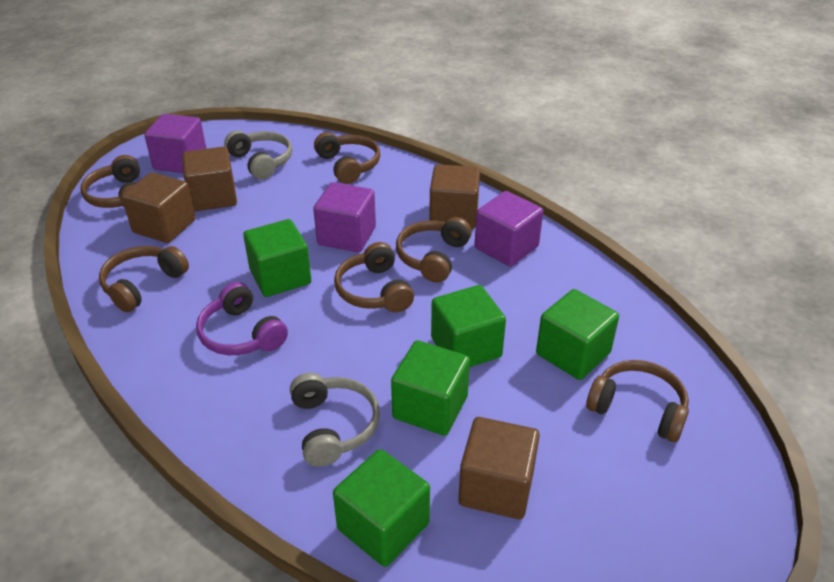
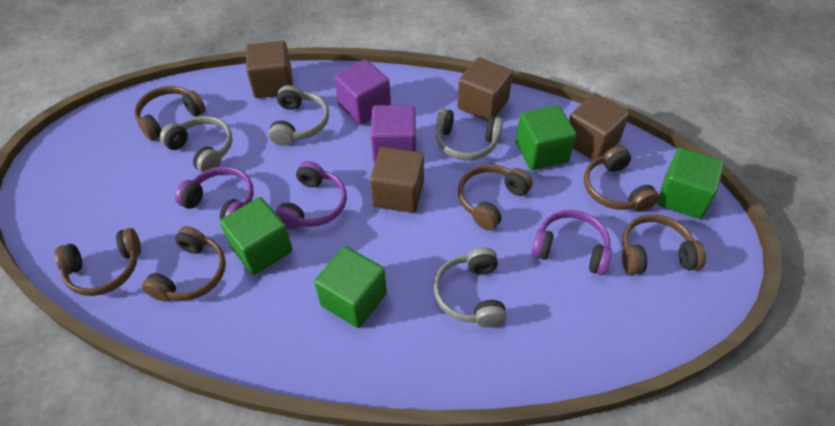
green cube: 5 -> 4
grey headphones: 2 -> 4
purple cube: 3 -> 2
purple headphones: 1 -> 3

